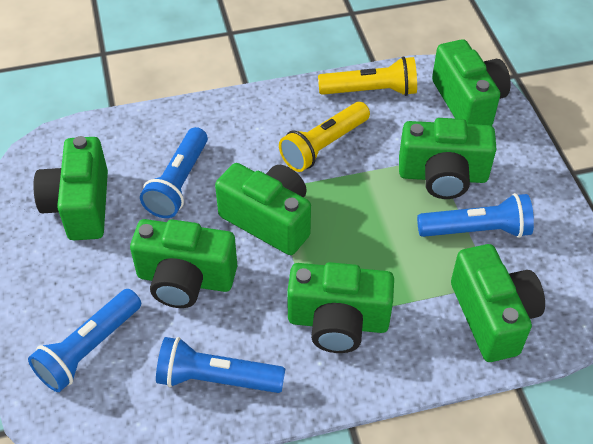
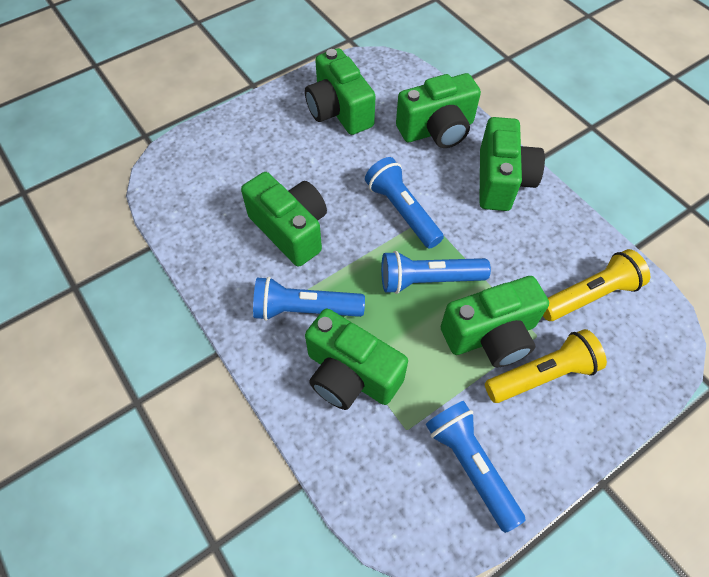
green camera: 7 -> 6

